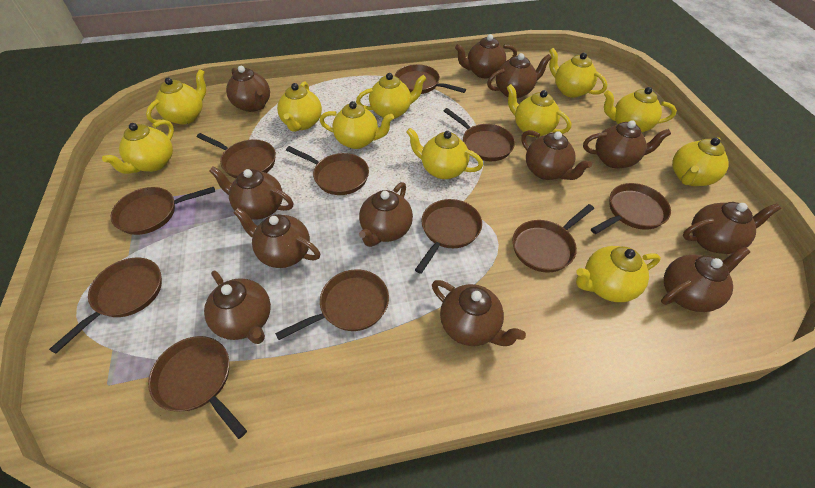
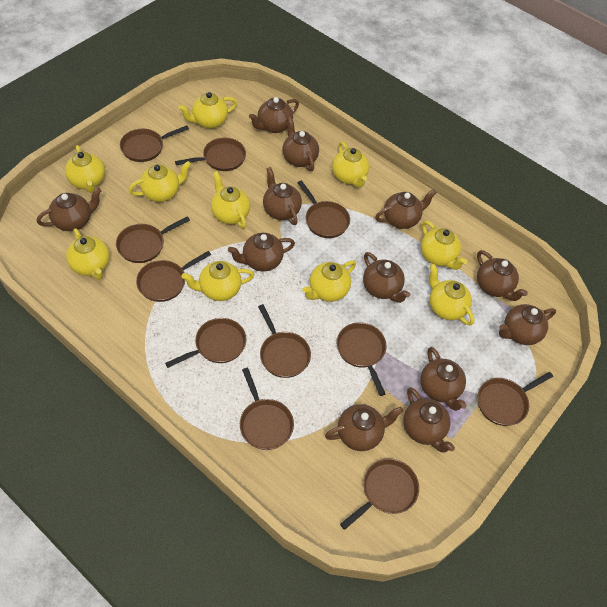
yellow teapot: 11 -> 10

